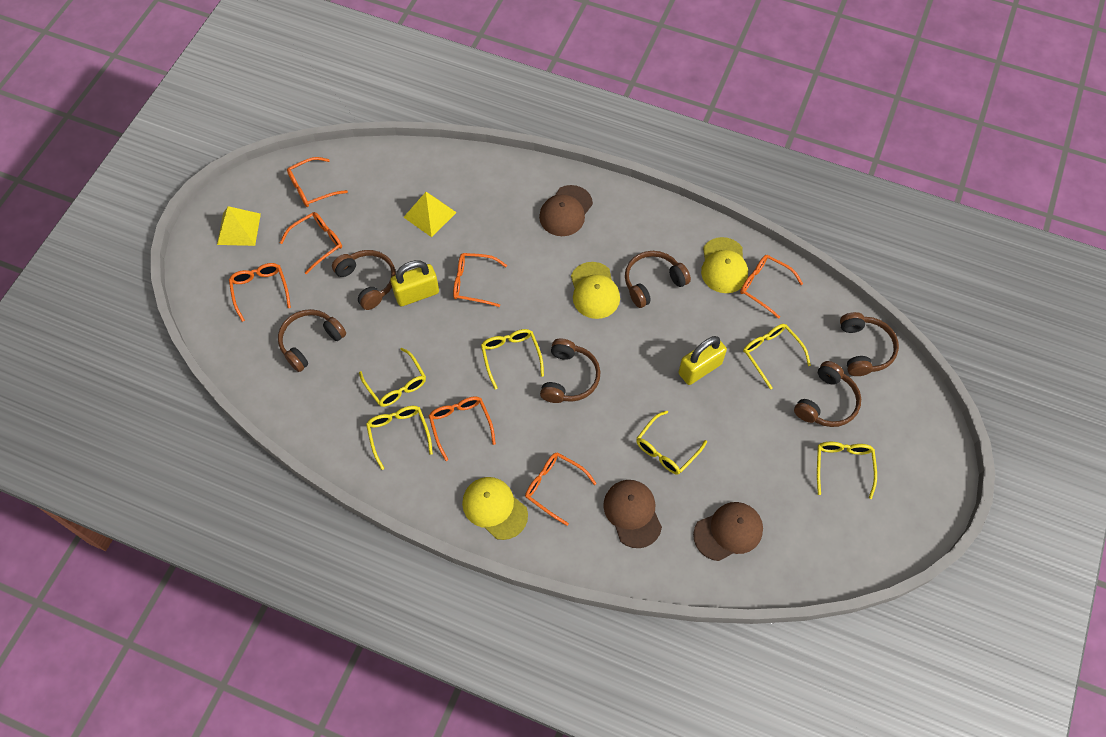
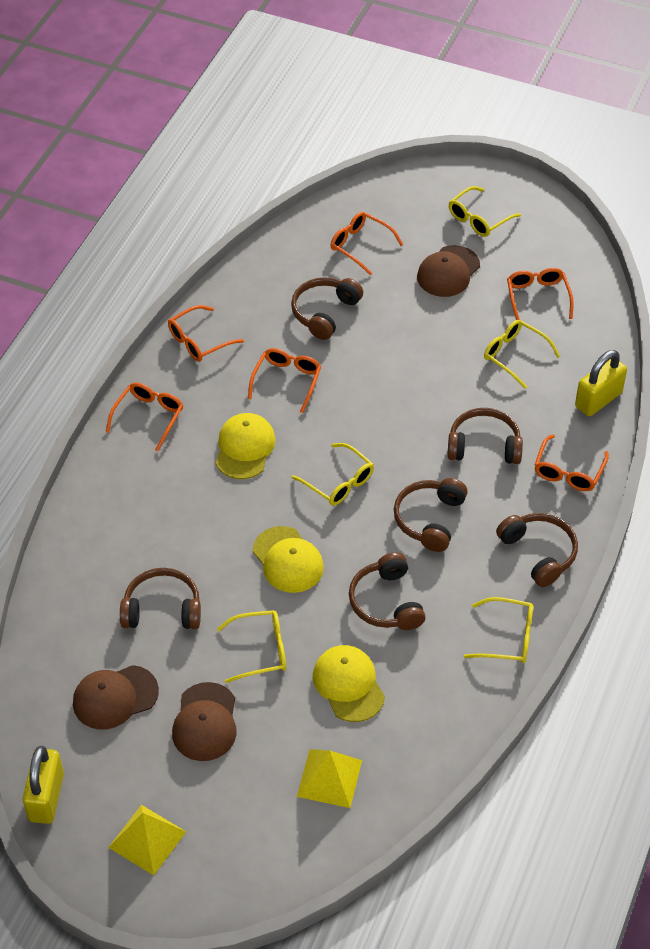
orange glasses: 7 -> 6
yellow glasses: 6 -> 5

